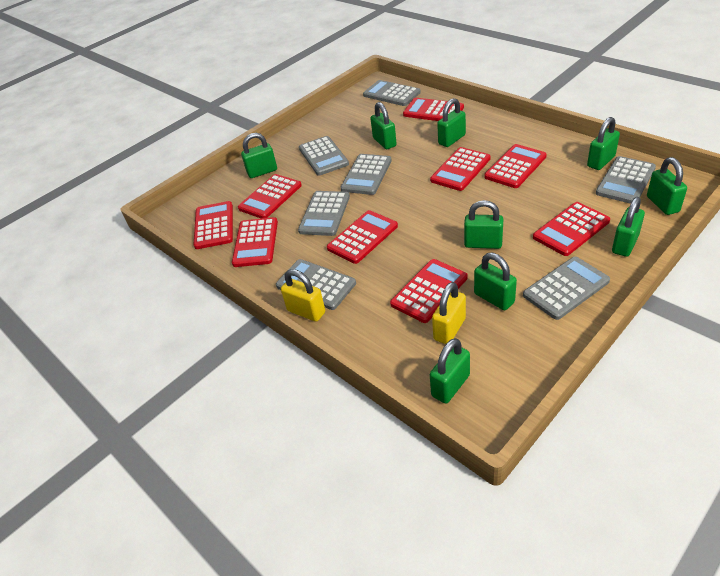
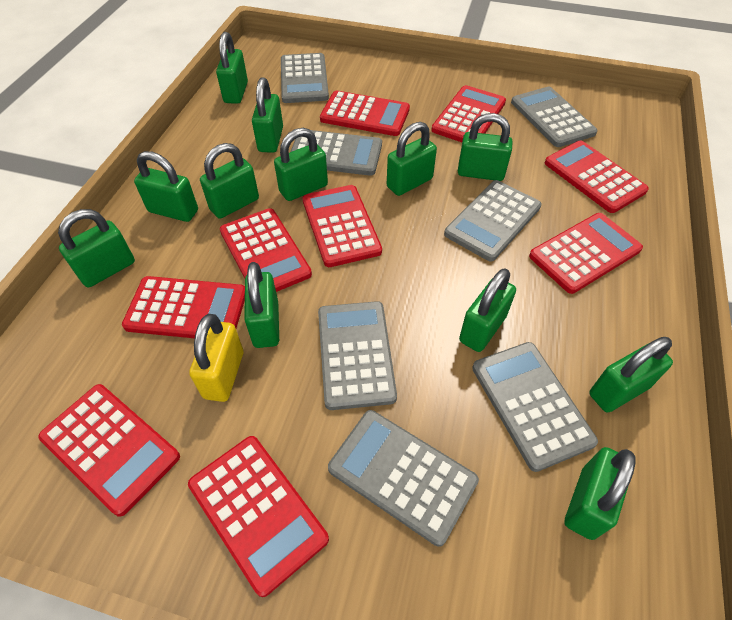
green padlock: 9 -> 12
yellow padlock: 2 -> 1

